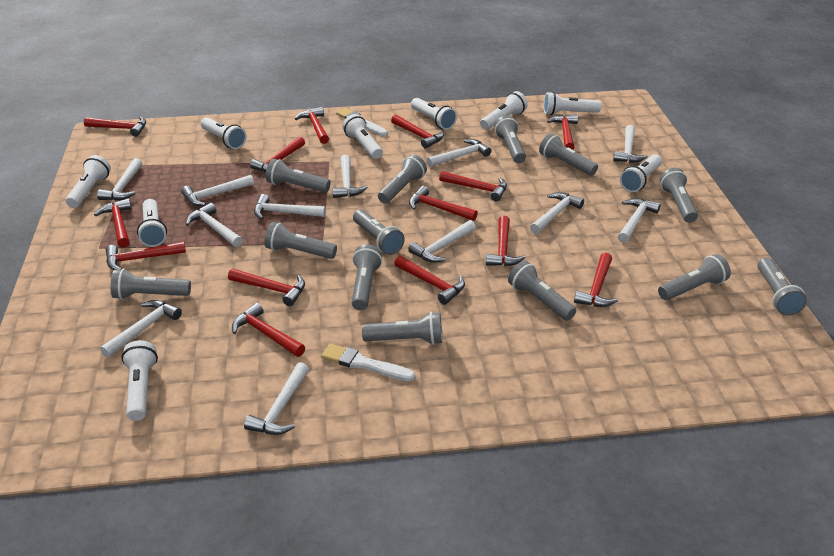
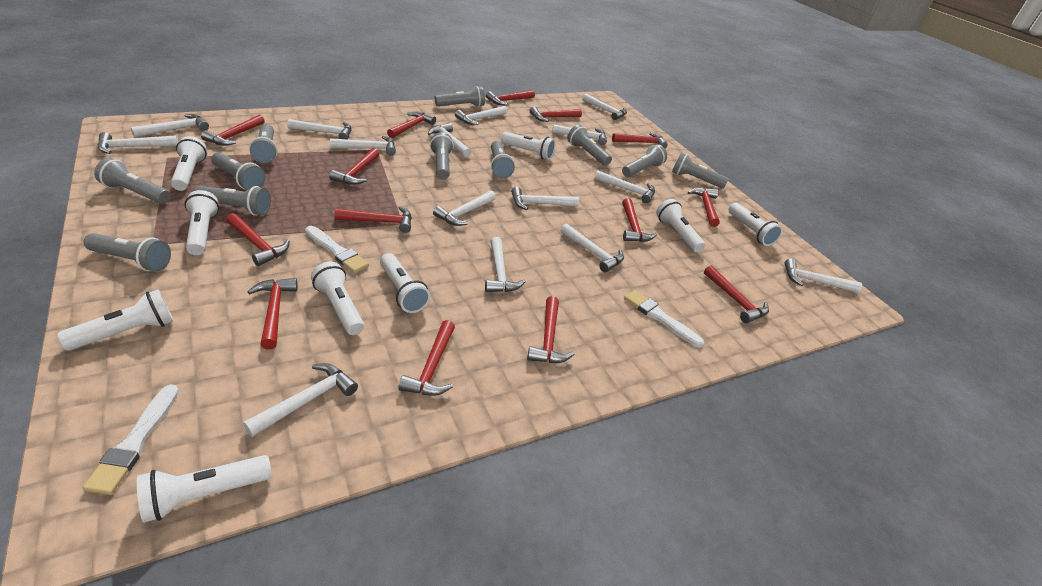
grey flashlight: 13 -> 11
white brush: 2 -> 3
white hammer: 12 -> 15

